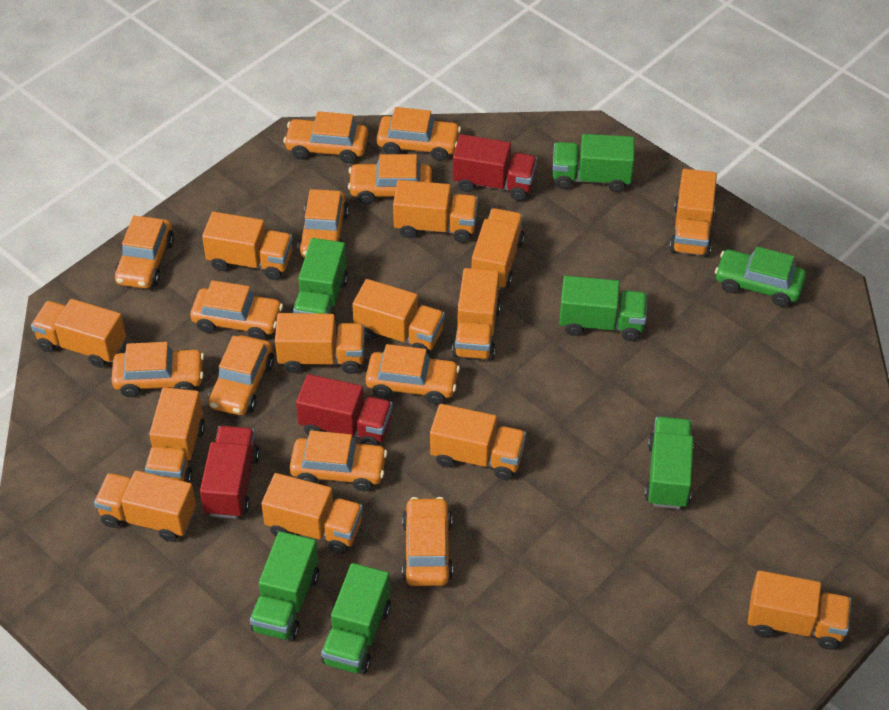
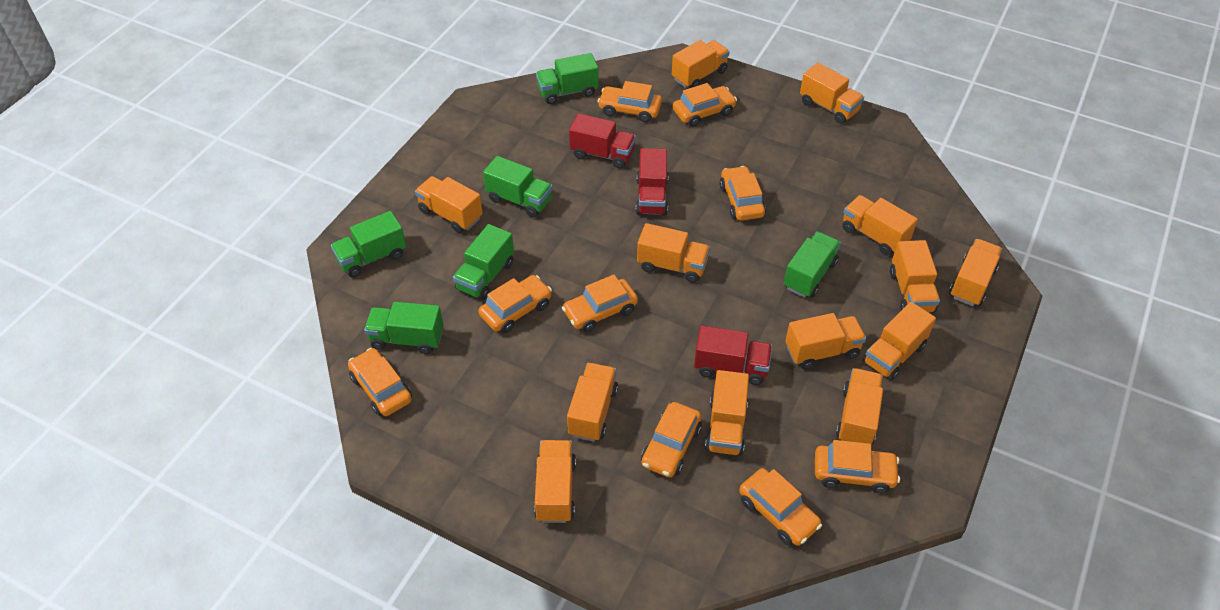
green car: 1 -> 0
orange car: 11 -> 9

